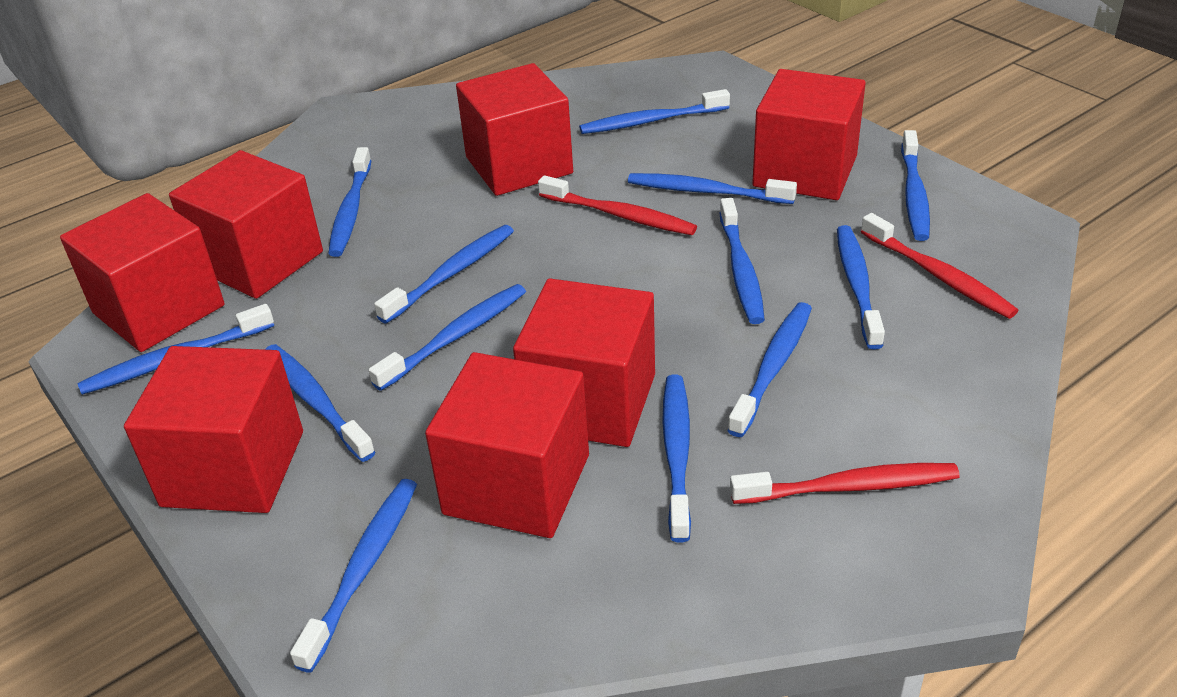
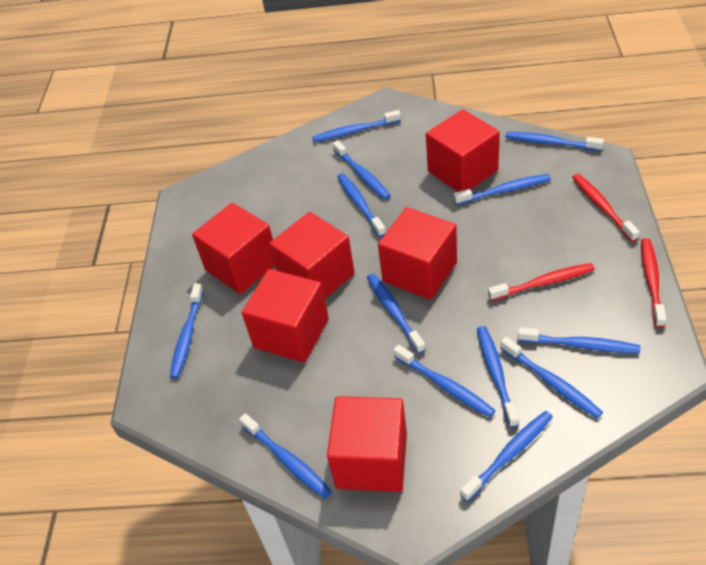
red cube: 7 -> 6

